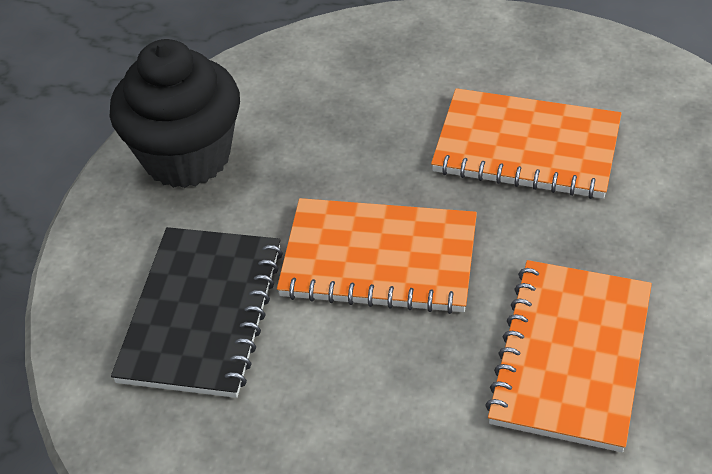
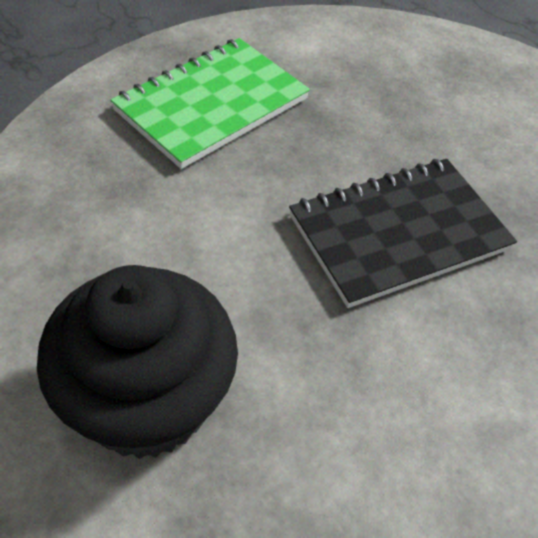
green notebook: 0 -> 1
orange notebook: 3 -> 0

